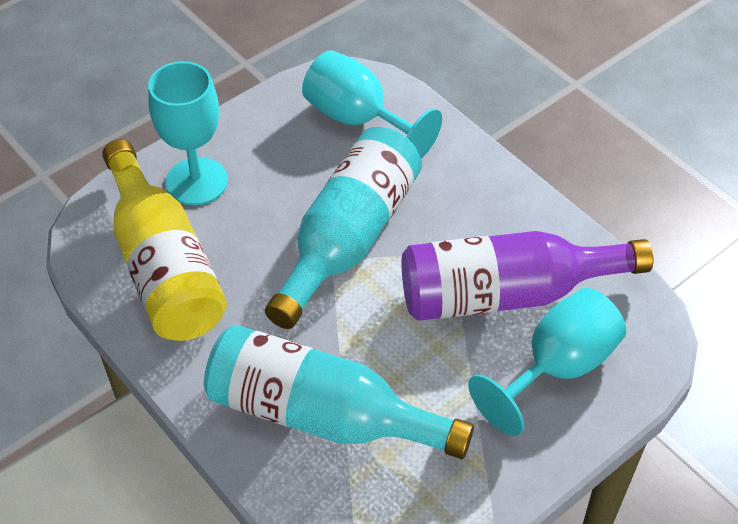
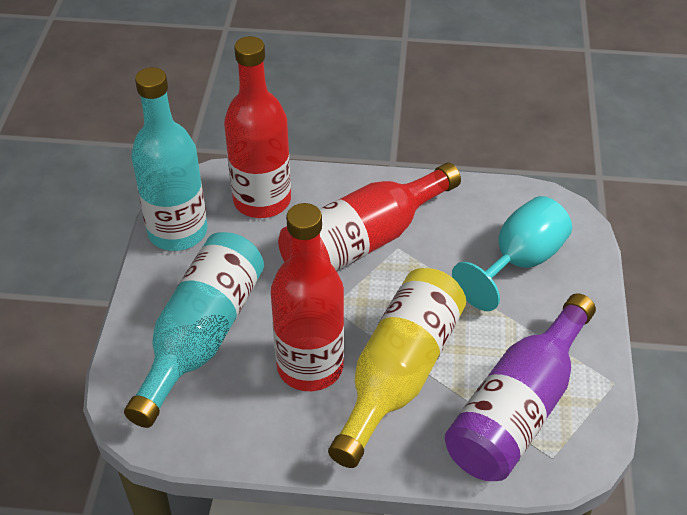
red bottle: 0 -> 3
turquoise goblet: 3 -> 1

